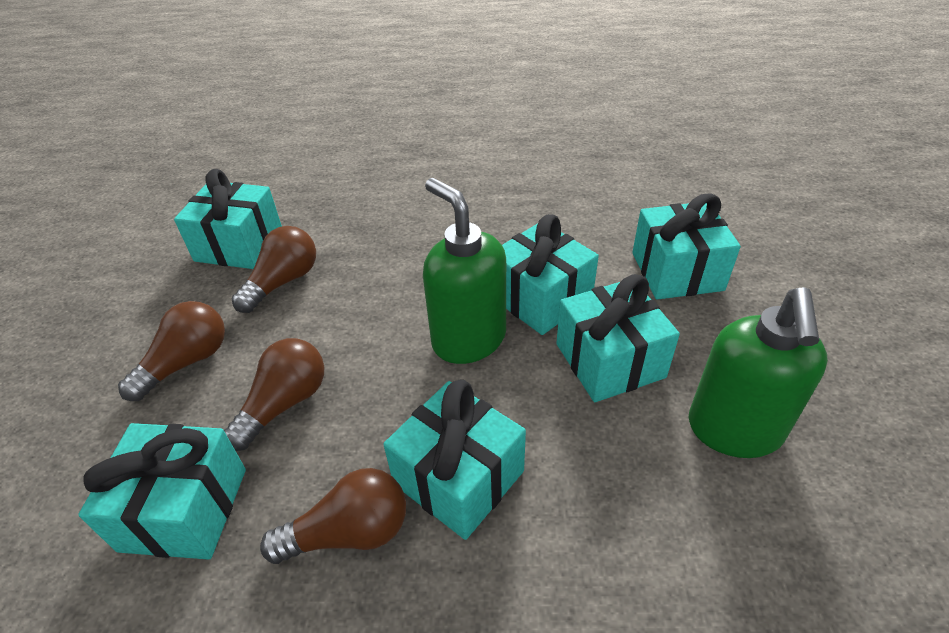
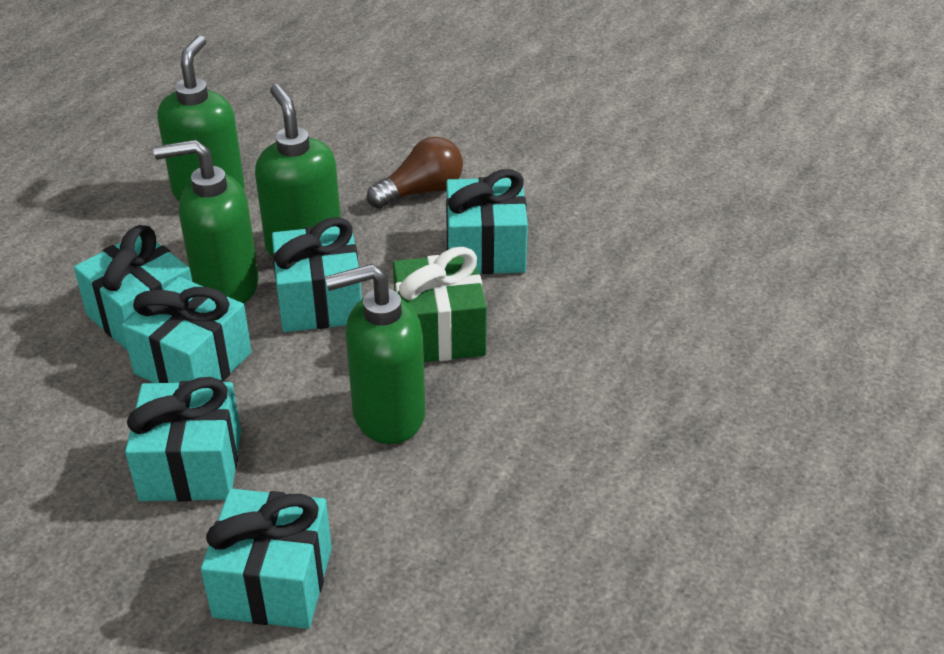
brown light bulb: 4 -> 1
green gift: 0 -> 1
green soap dispenser: 2 -> 4

